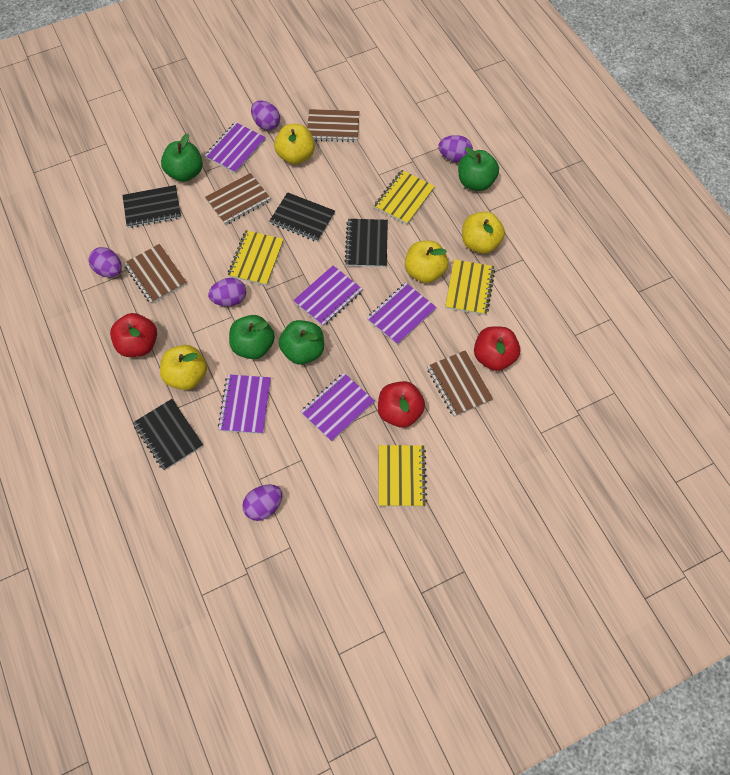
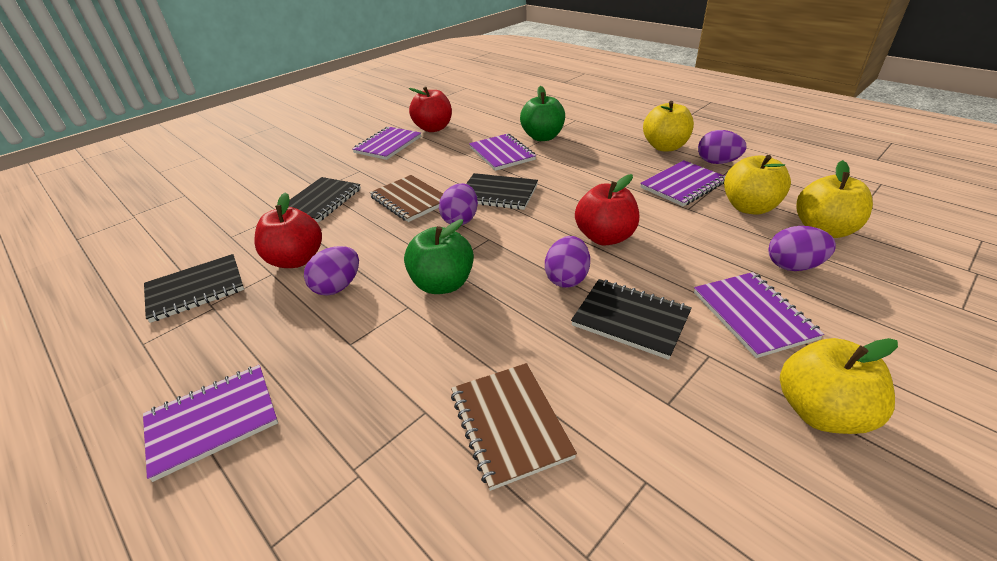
brown notebook: 4 -> 2
green apple: 4 -> 2
yellow notebook: 4 -> 0

